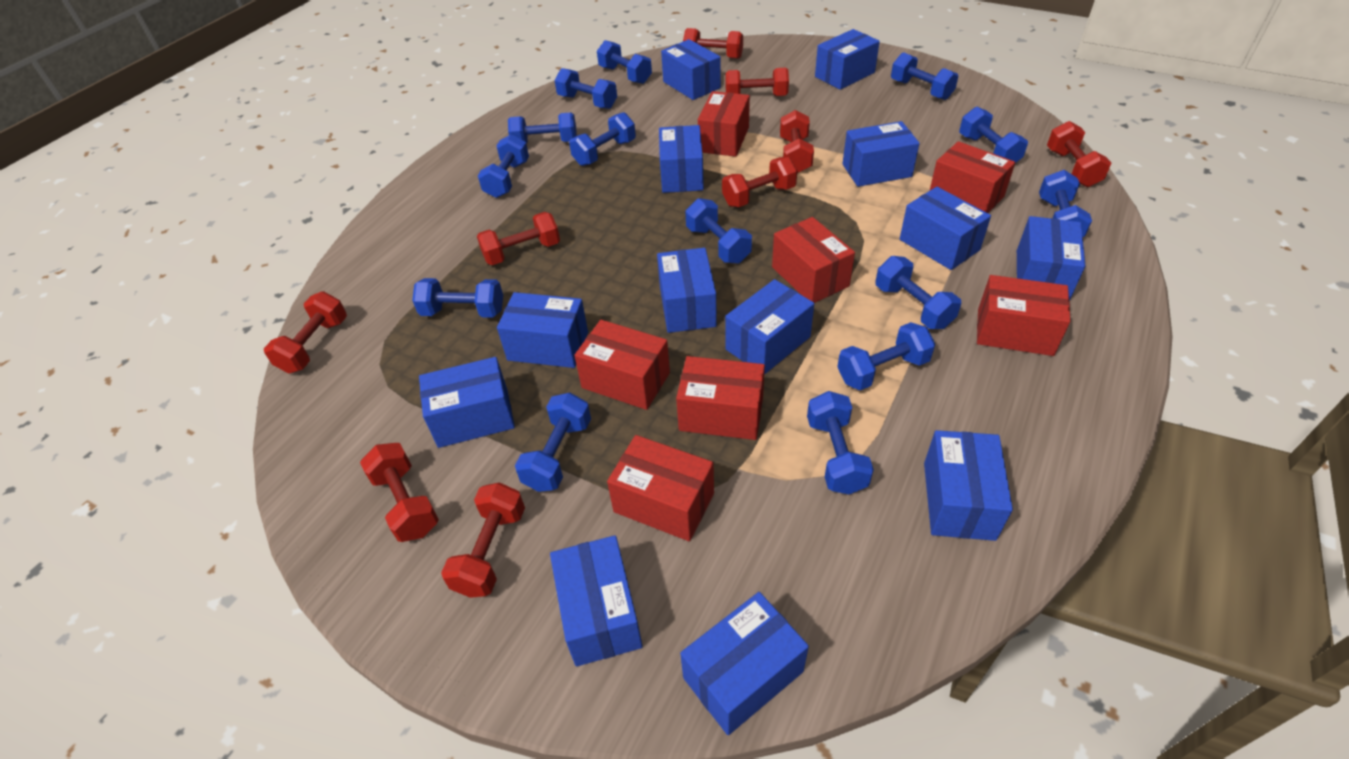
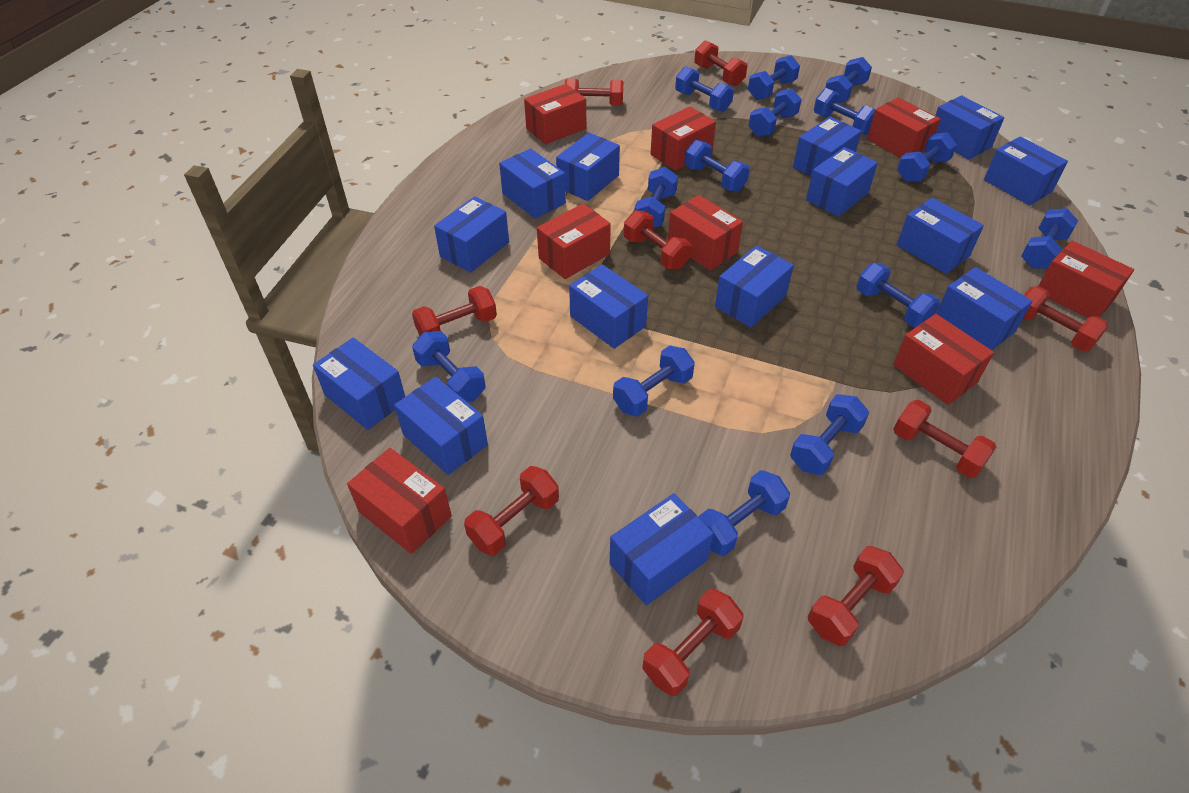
blue box: 13 -> 14
red box: 7 -> 8

